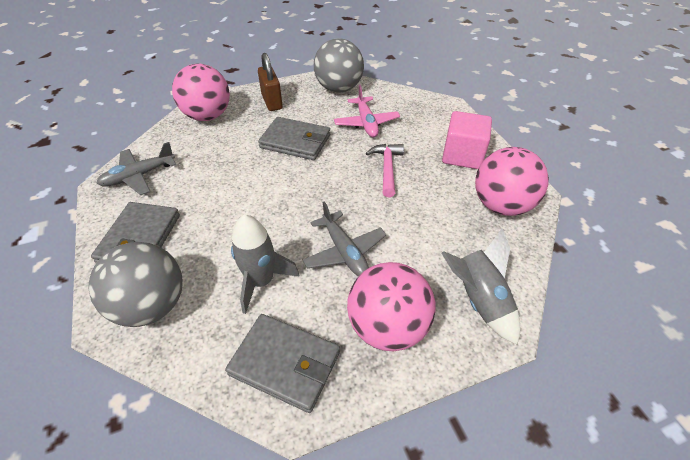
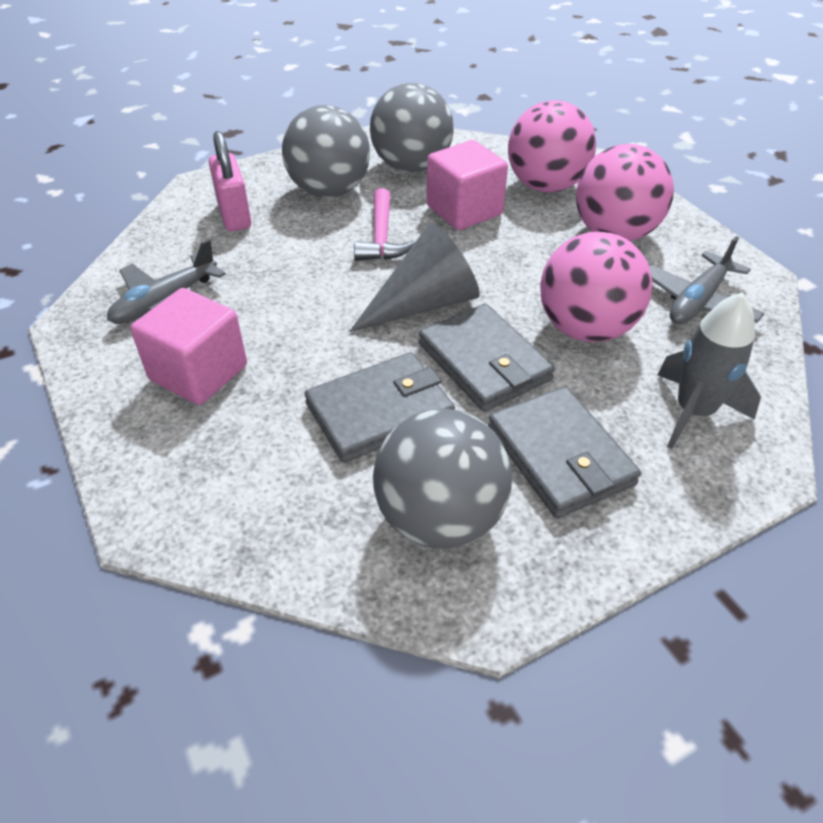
brown padlock: 1 -> 0
grey ball: 2 -> 3
grey cone: 0 -> 1
grey rocket: 2 -> 1
pink cube: 1 -> 2
pink padlock: 0 -> 1
pink plane: 1 -> 0

